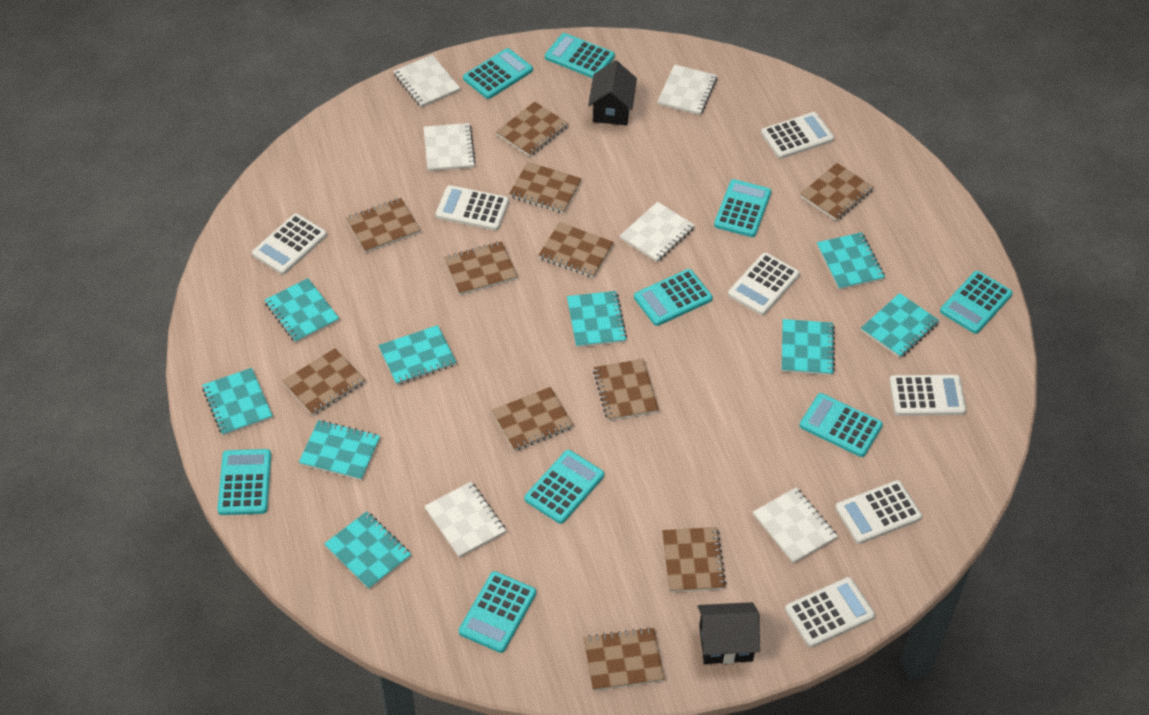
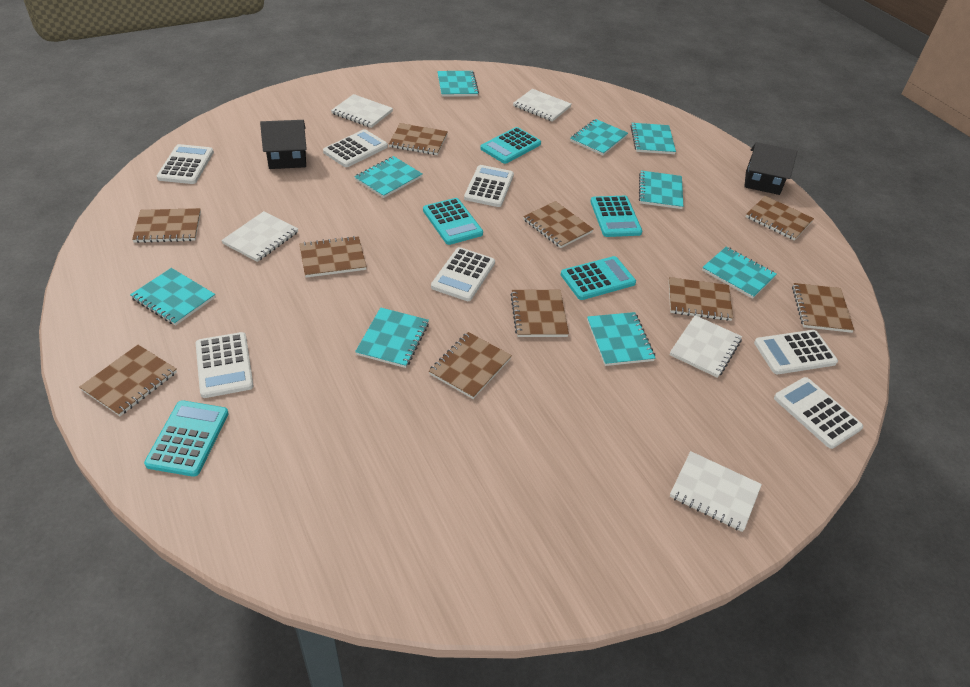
brown notebook: 11 -> 10
turquoise calculator: 9 -> 5
white notebook: 6 -> 5

